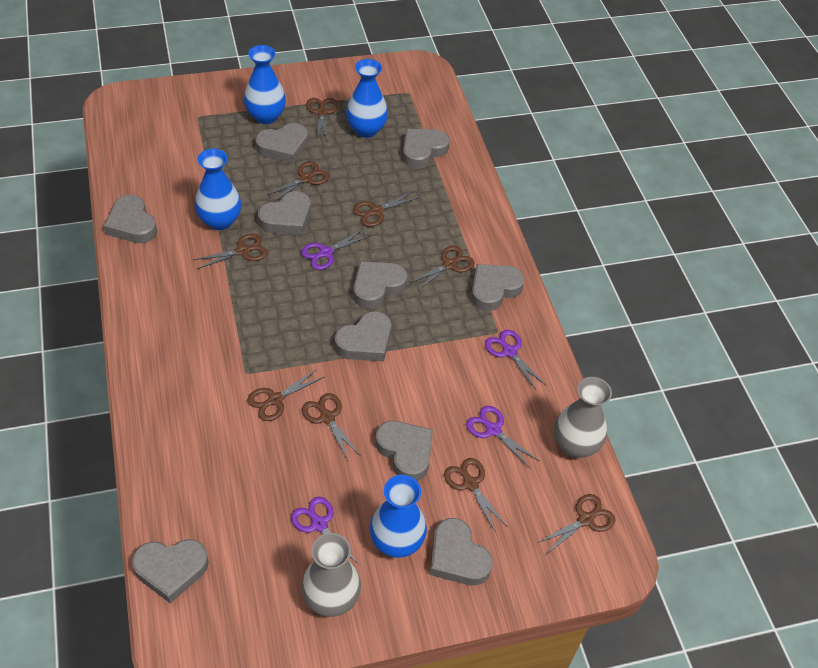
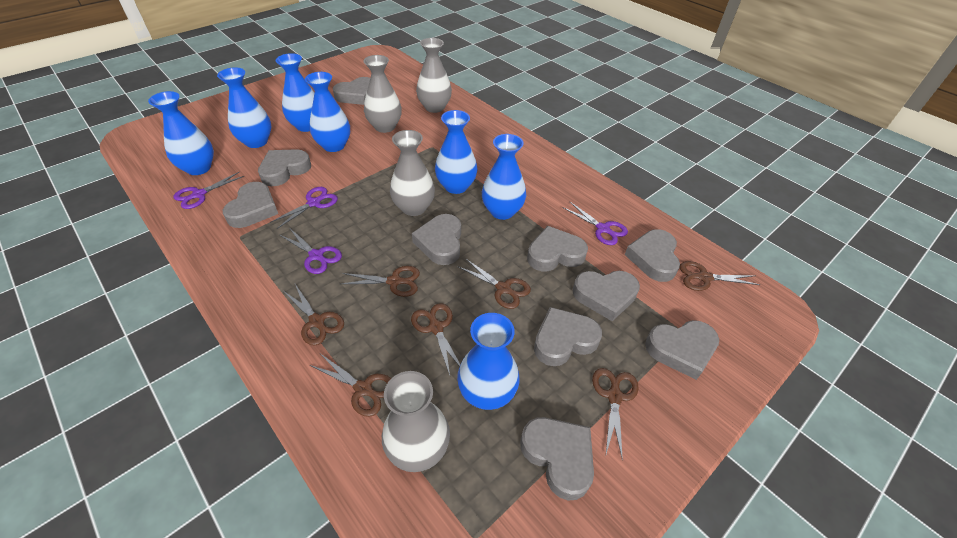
blue vase: 4 -> 7
brown scissors: 9 -> 7
grey vase: 2 -> 4

